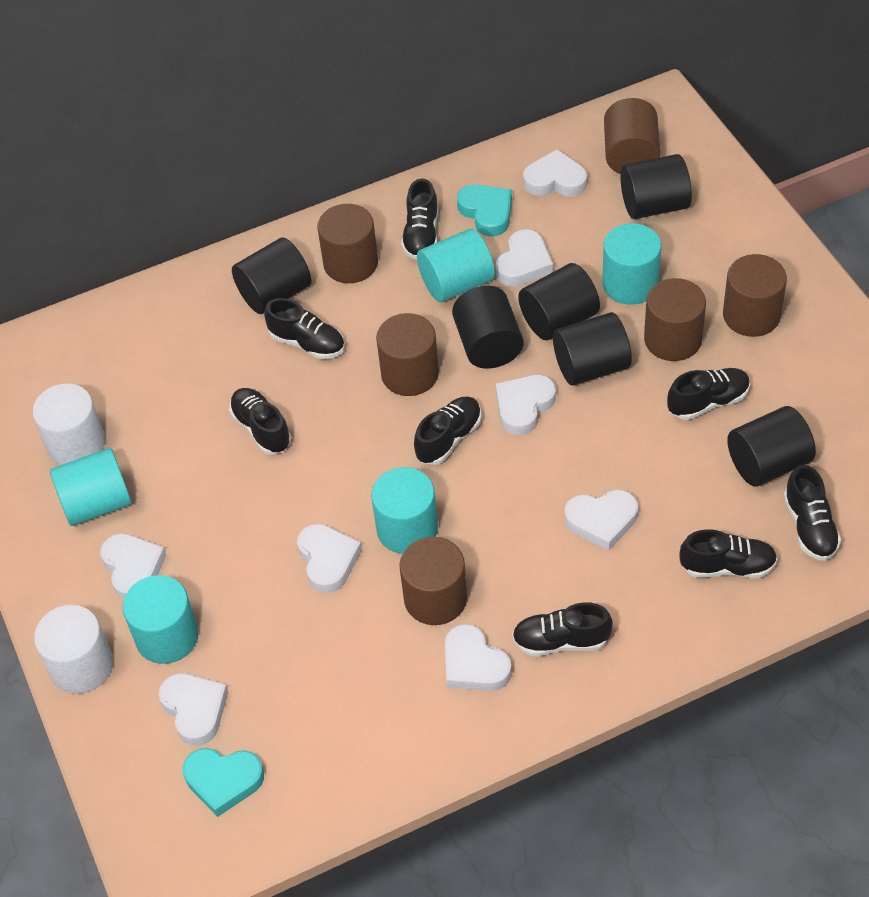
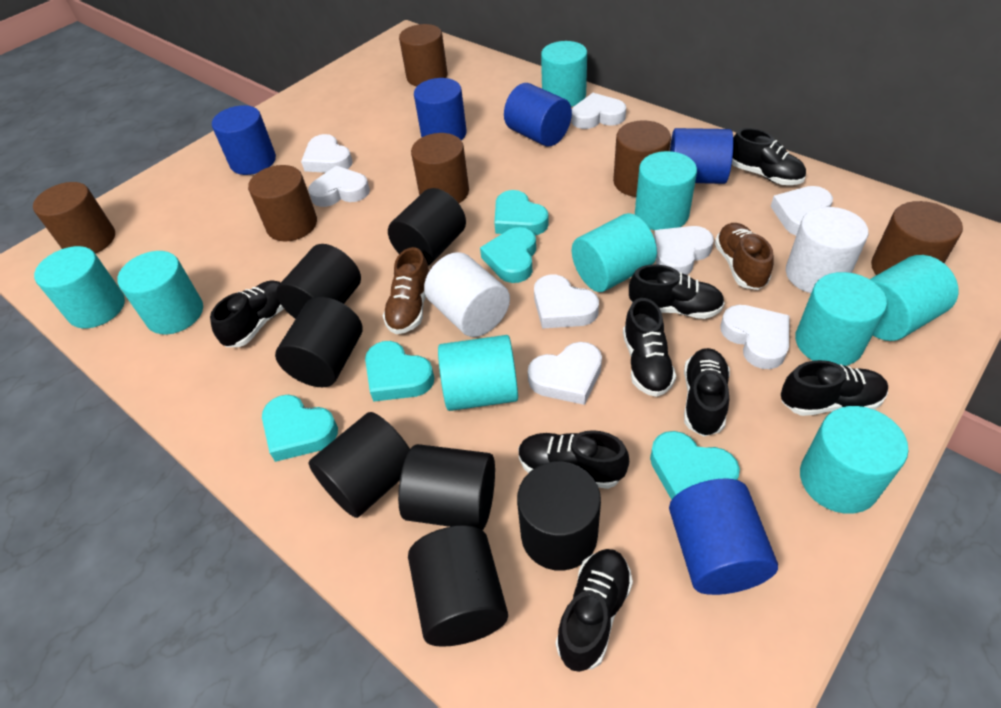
black cylinder: 6 -> 7
blue cylinder: 0 -> 5
brown shoe: 0 -> 2
turquoise cylinder: 5 -> 9
turquoise heart: 2 -> 5

